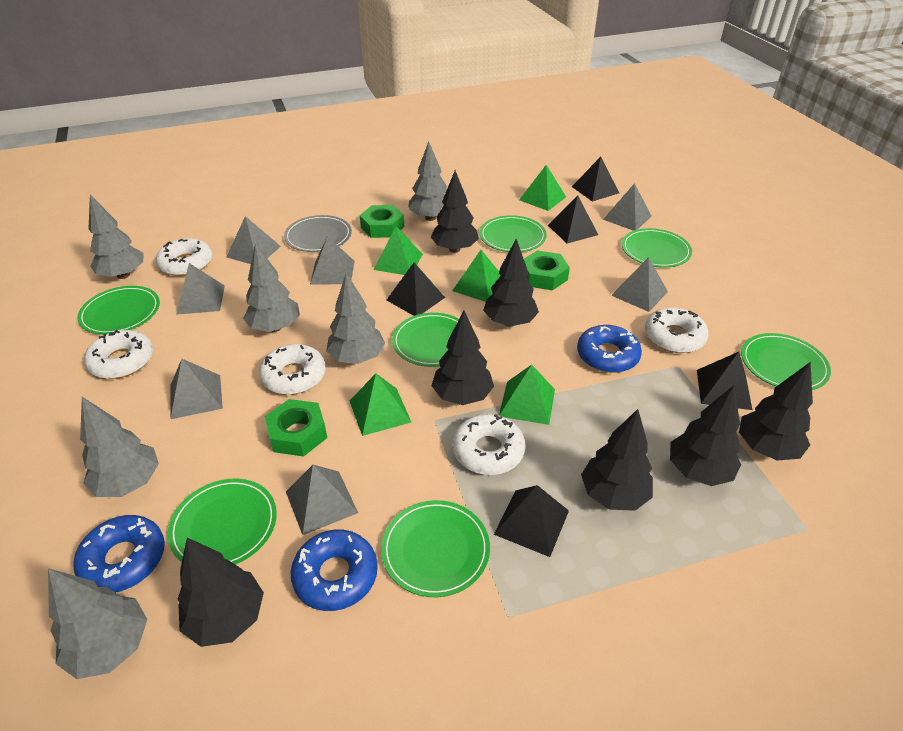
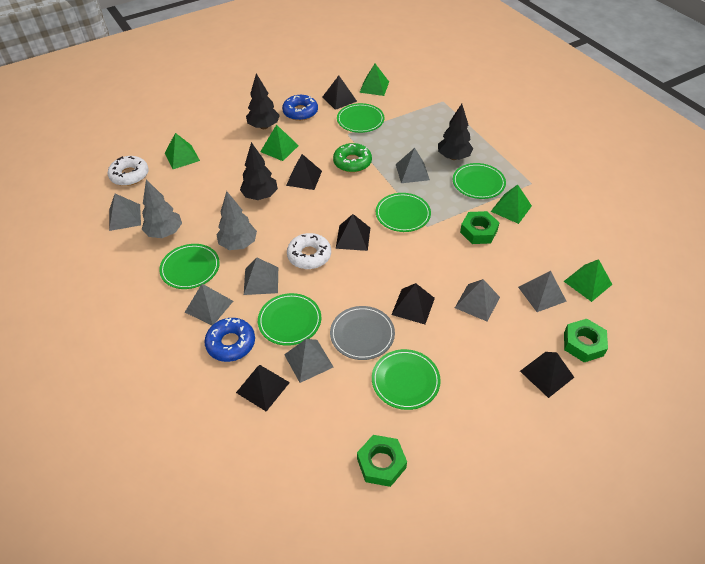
black pyramid: 5 -> 6
black tree: 7 -> 3
blue donut: 3 -> 2
green donut: 0 -> 1
green plate: 7 -> 6
grey tree: 6 -> 2
white donut: 5 -> 2

